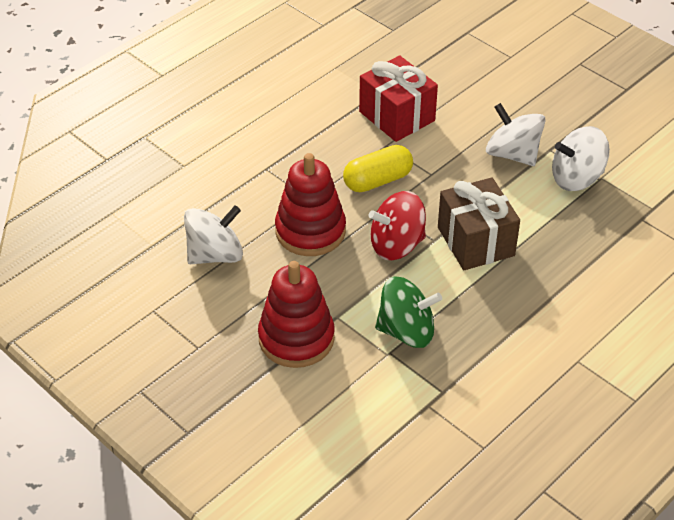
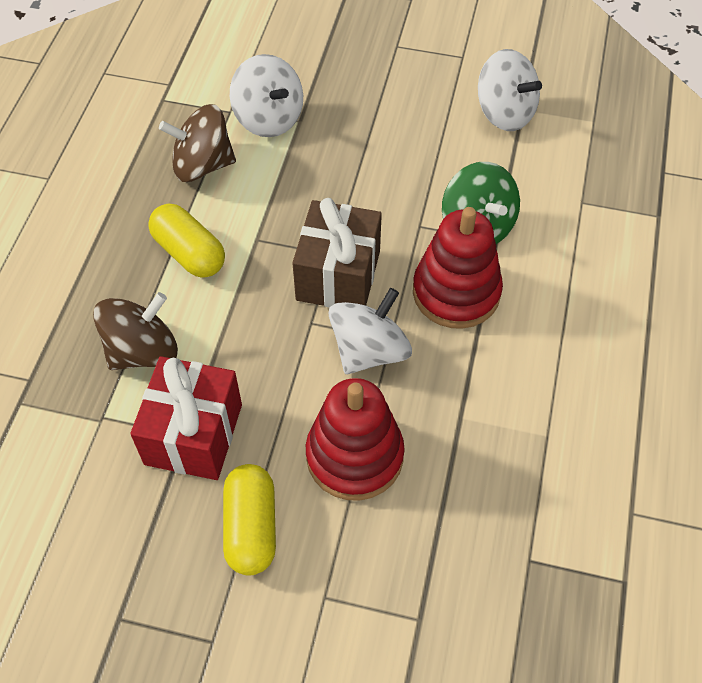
brown spinning top: 0 -> 2
red spinning top: 1 -> 0
yellow capsule: 1 -> 2

